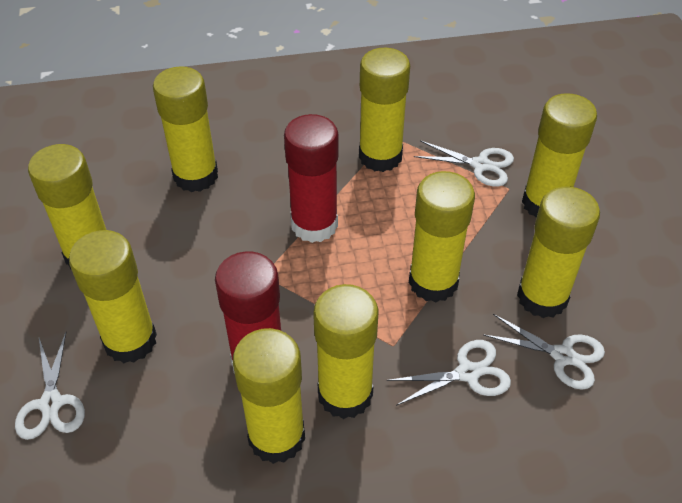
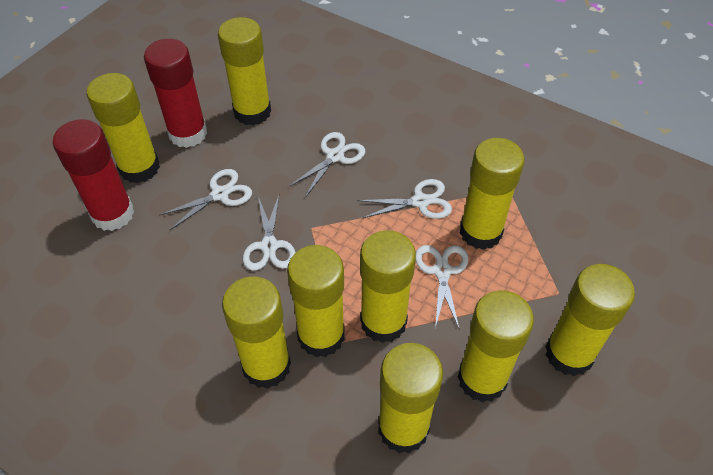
white scissors: 4 -> 5

